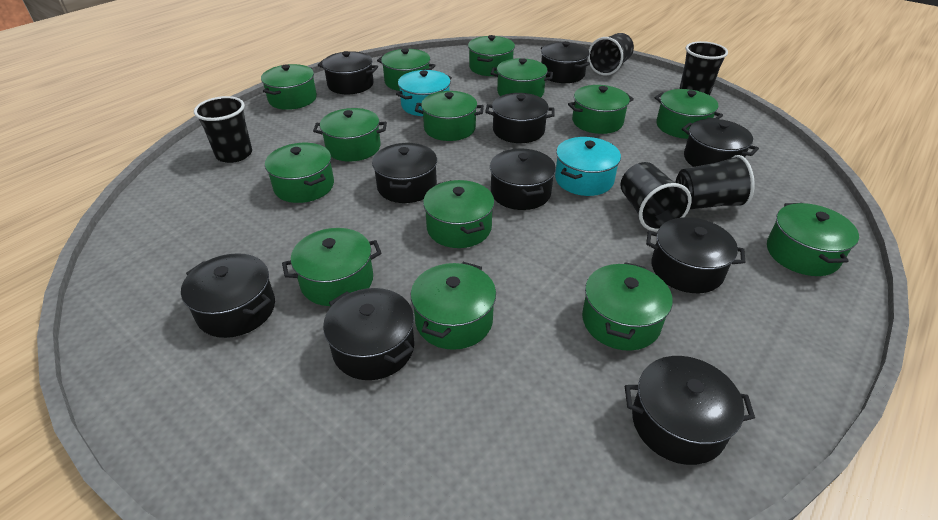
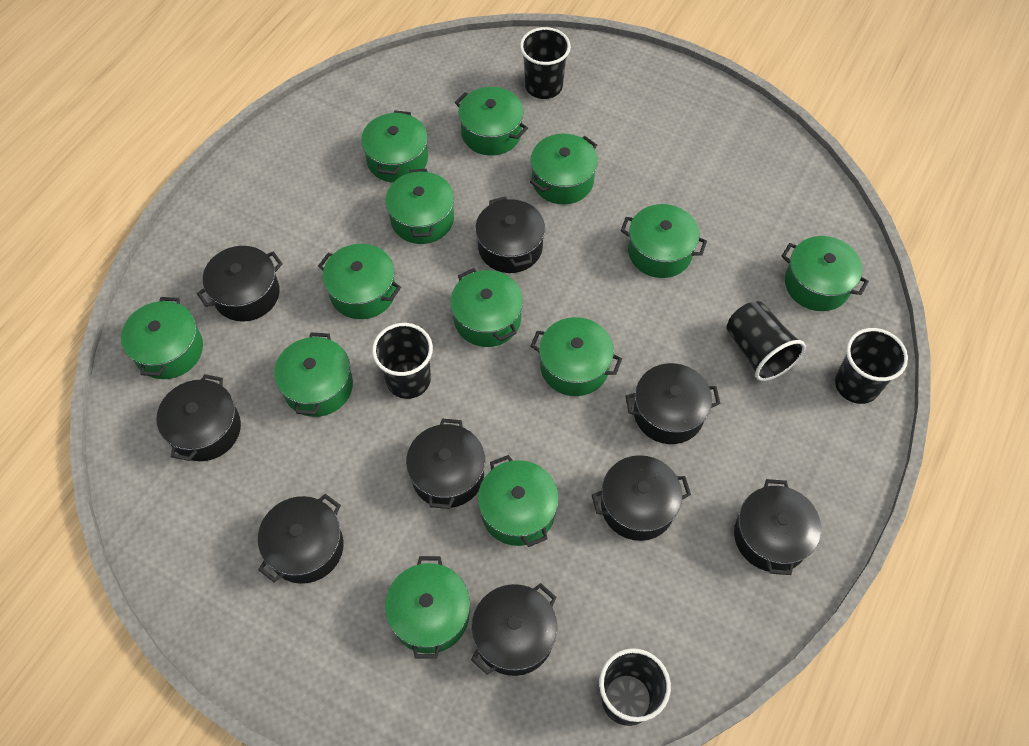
black pot: 10 -> 9
green pot: 14 -> 13
turquoise pot: 2 -> 0

